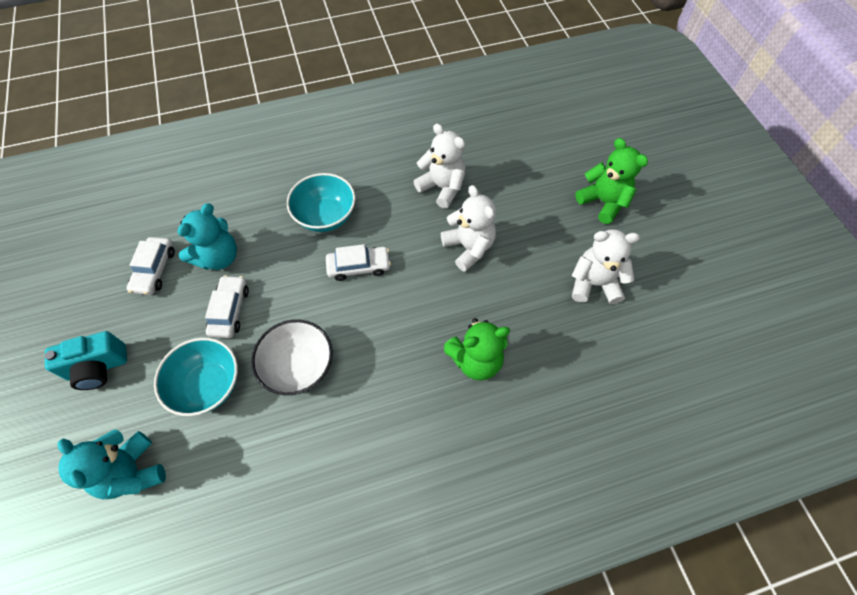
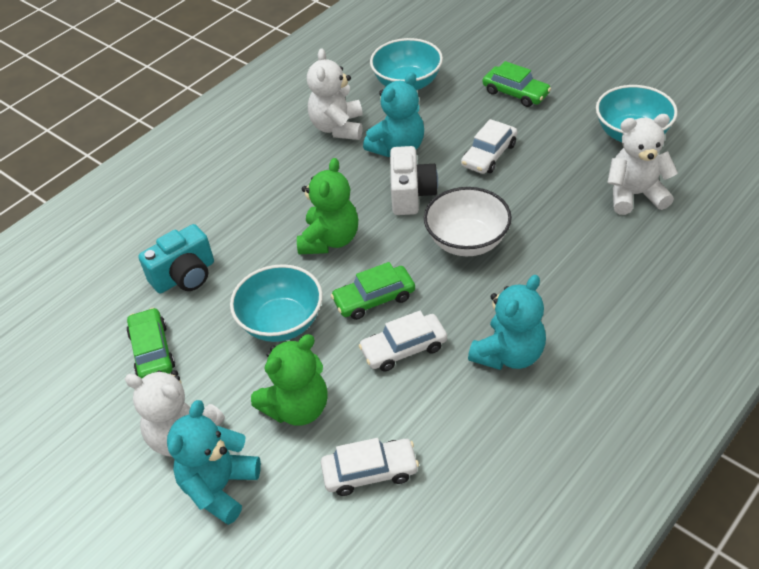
green car: 0 -> 3
turquoise bowl: 2 -> 3
turquoise teddy bear: 2 -> 3
white camera: 0 -> 1

